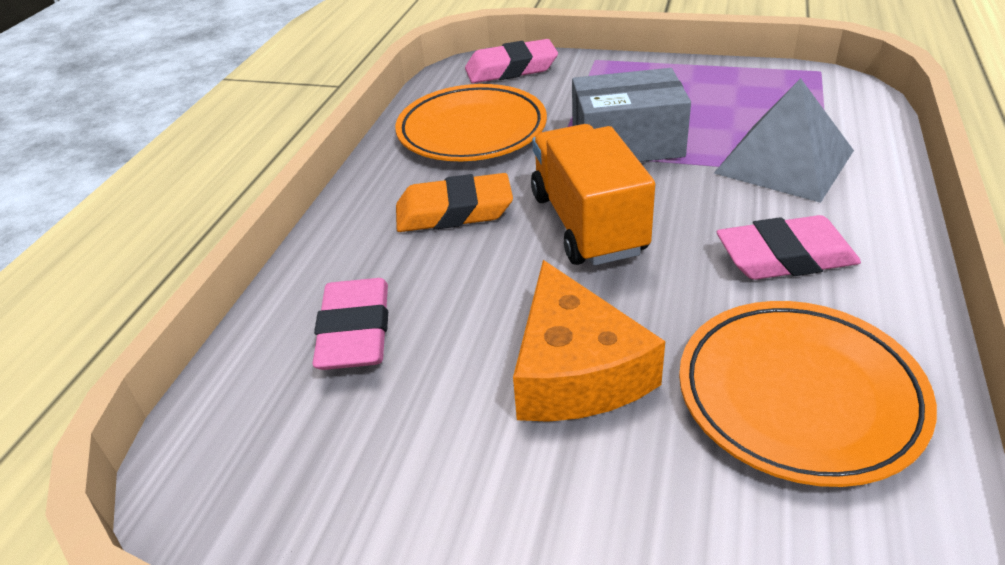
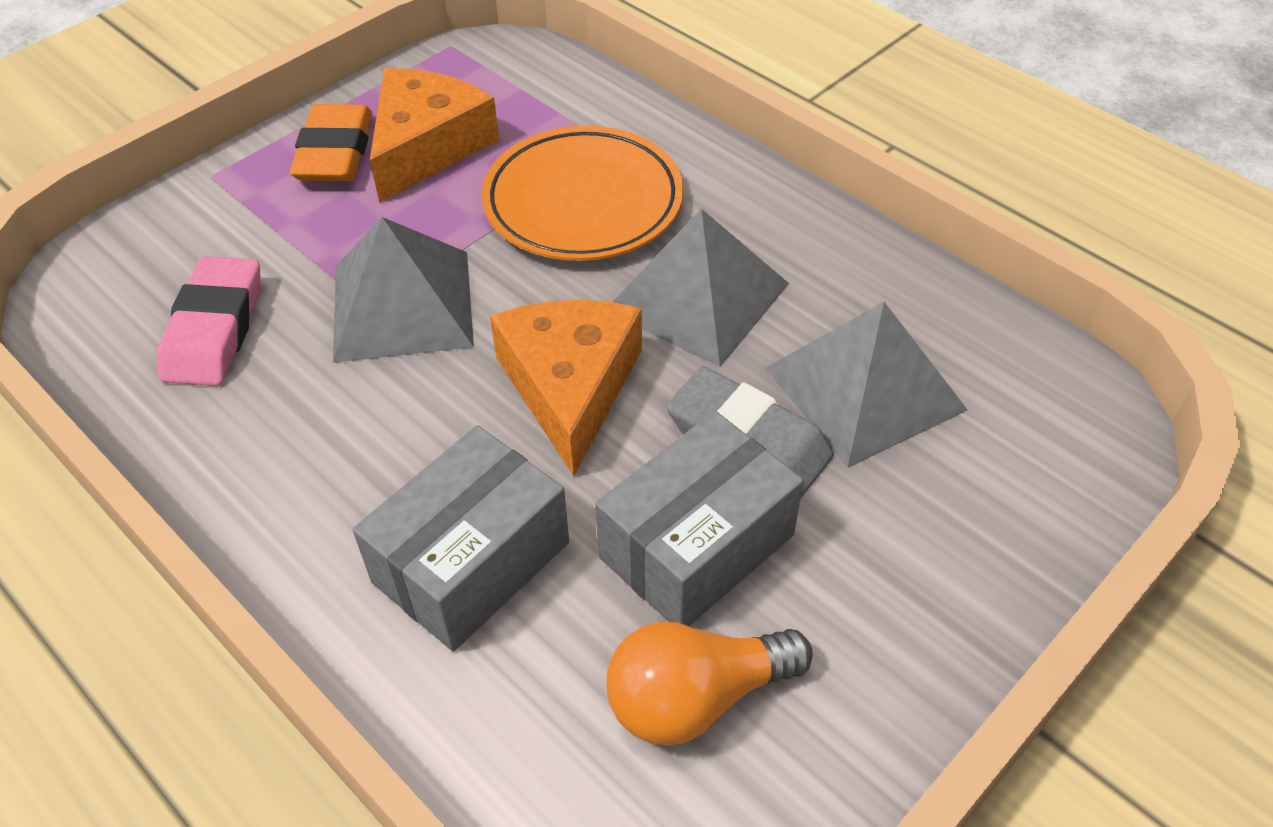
grey box: 1 -> 2
grey eraser: 0 -> 1
grey pyramid: 1 -> 3
orange cheese: 1 -> 2
orange light bulb: 0 -> 1
orange plate: 2 -> 1
orange truck: 1 -> 0
pink eraser: 3 -> 1

